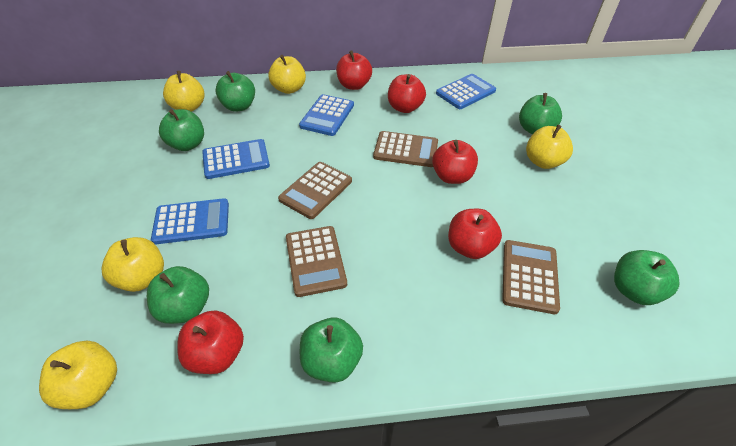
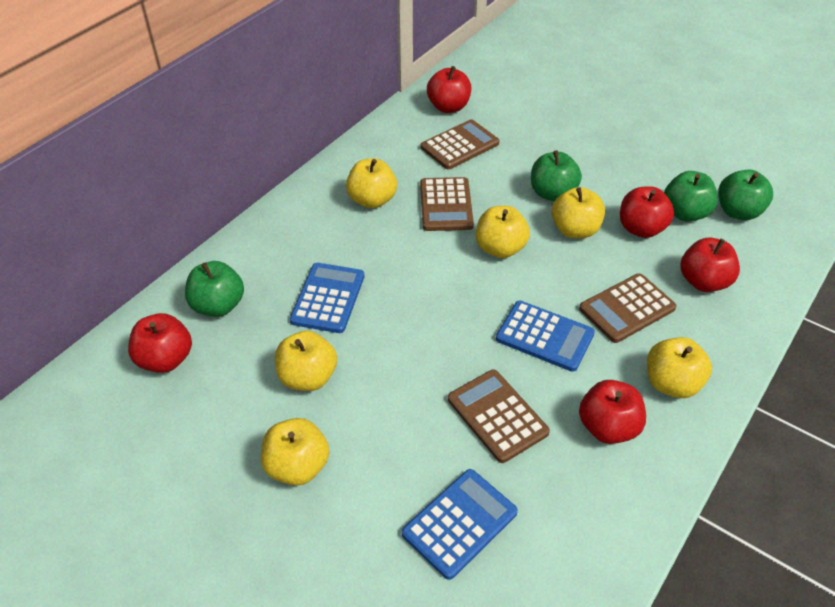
blue calculator: 4 -> 3
green apple: 6 -> 4
yellow apple: 5 -> 6

